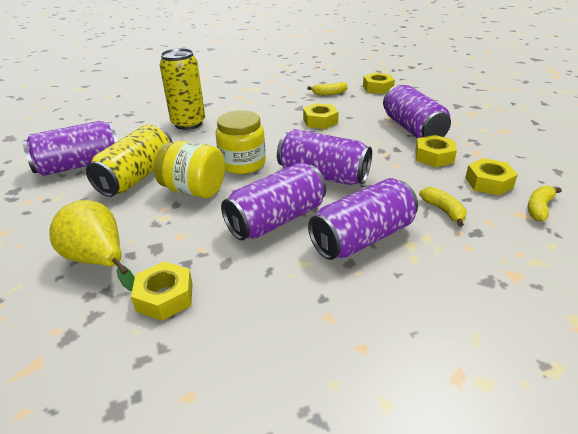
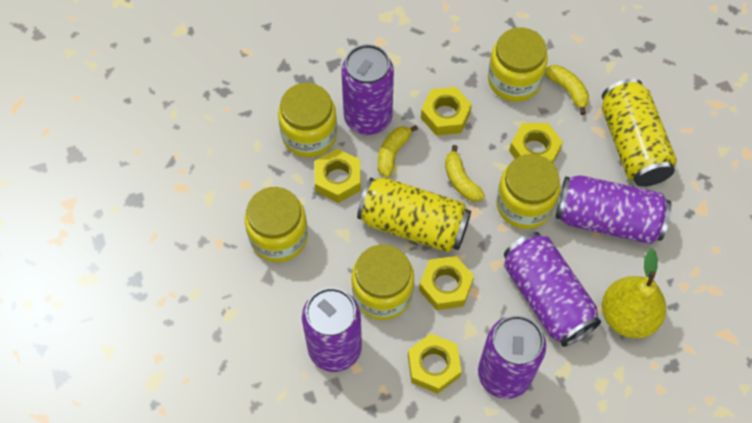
yellow jar: 2 -> 5

